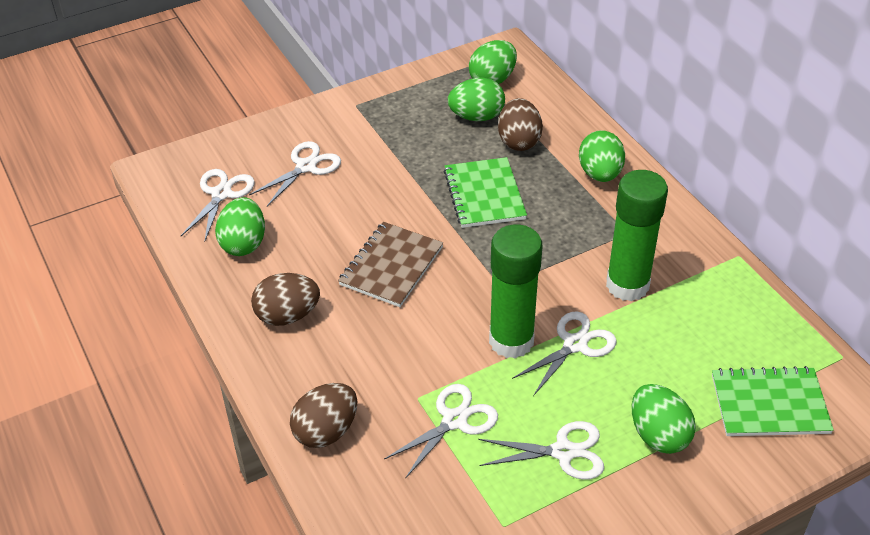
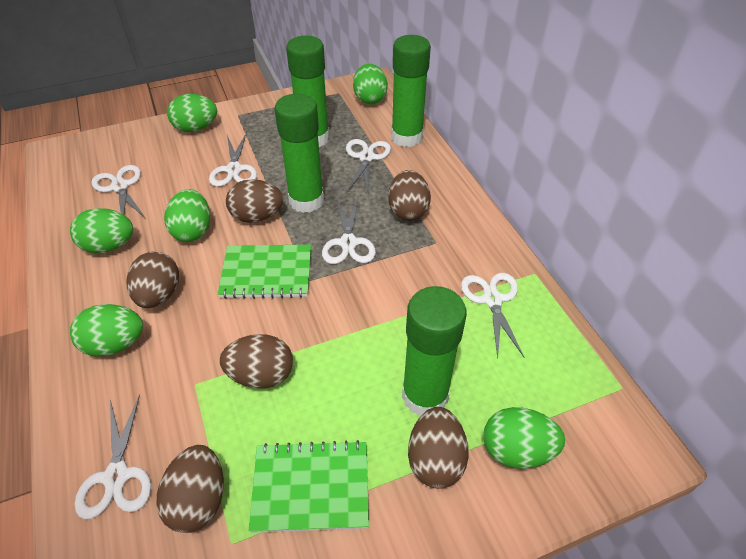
brown egg: 3 -> 6
brown notebook: 1 -> 0
green egg: 5 -> 6
green glue stick: 2 -> 4
white scissors: 5 -> 6

